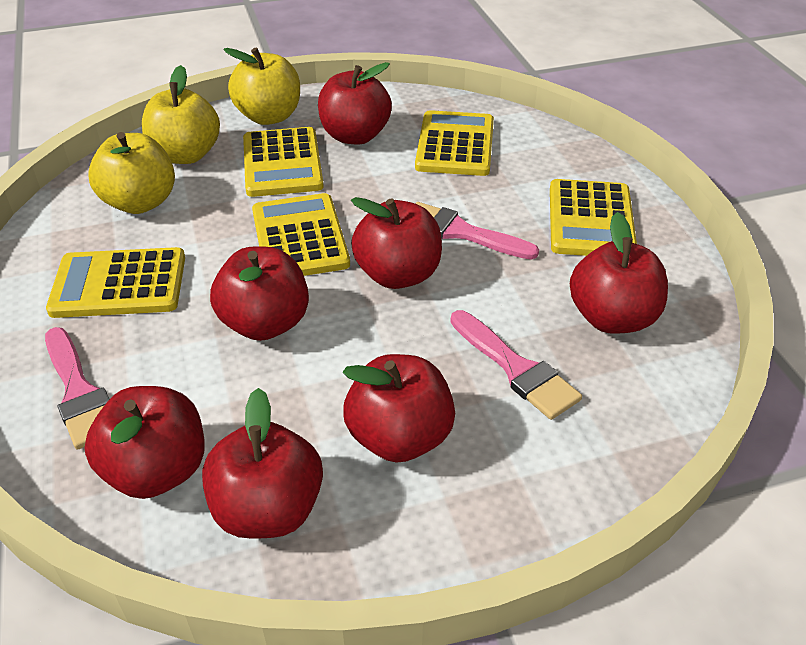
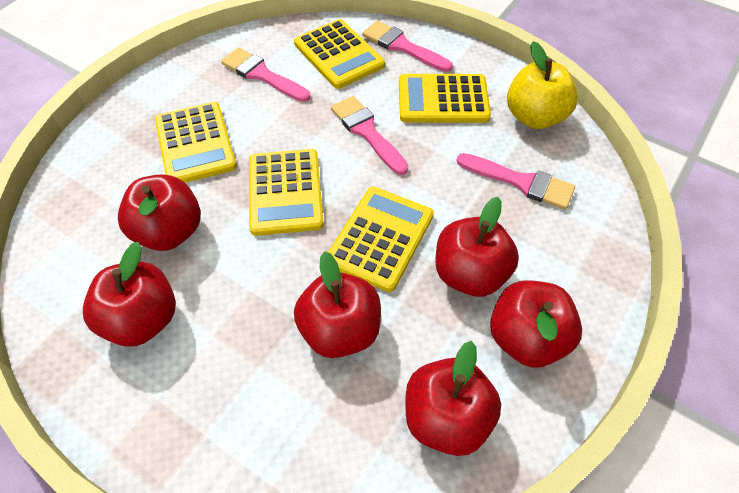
pink brush: 3 -> 4
red apple: 7 -> 6
yellow apple: 3 -> 1

